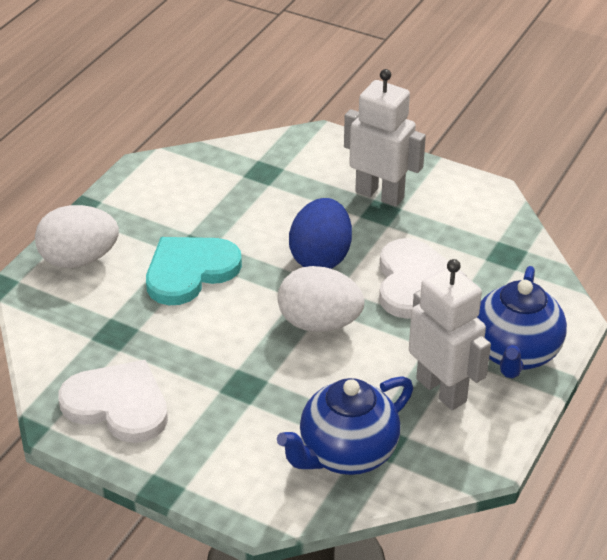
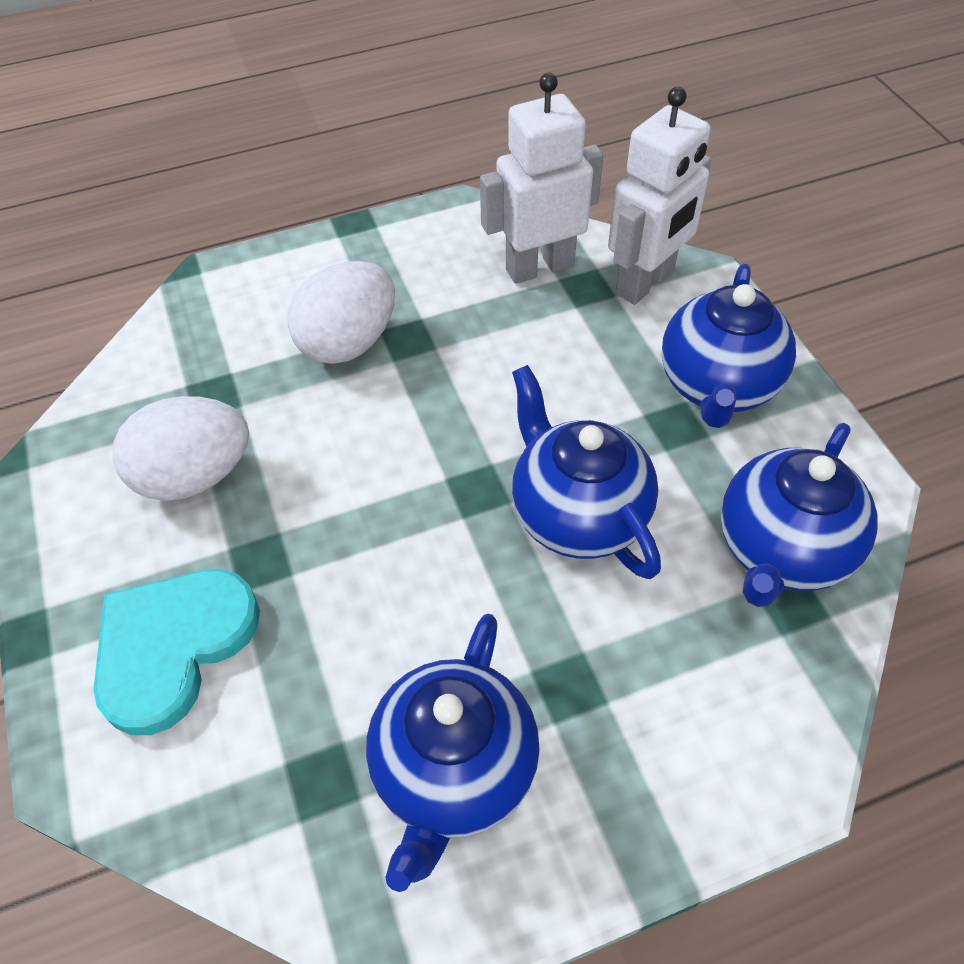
blue egg: 1 -> 0
blue teapot: 2 -> 4
white heart: 2 -> 0

